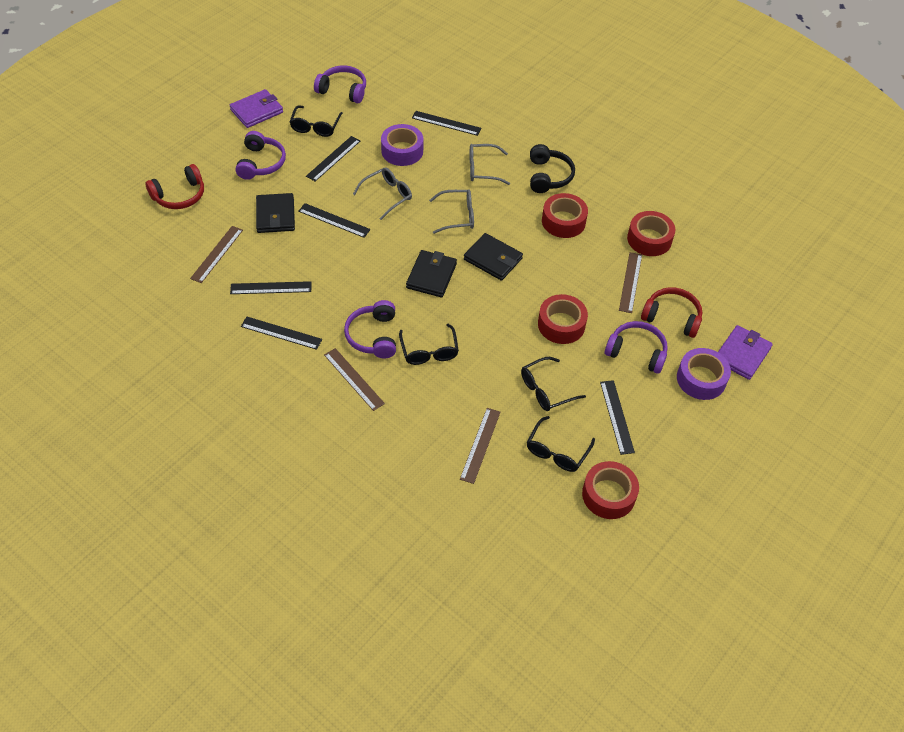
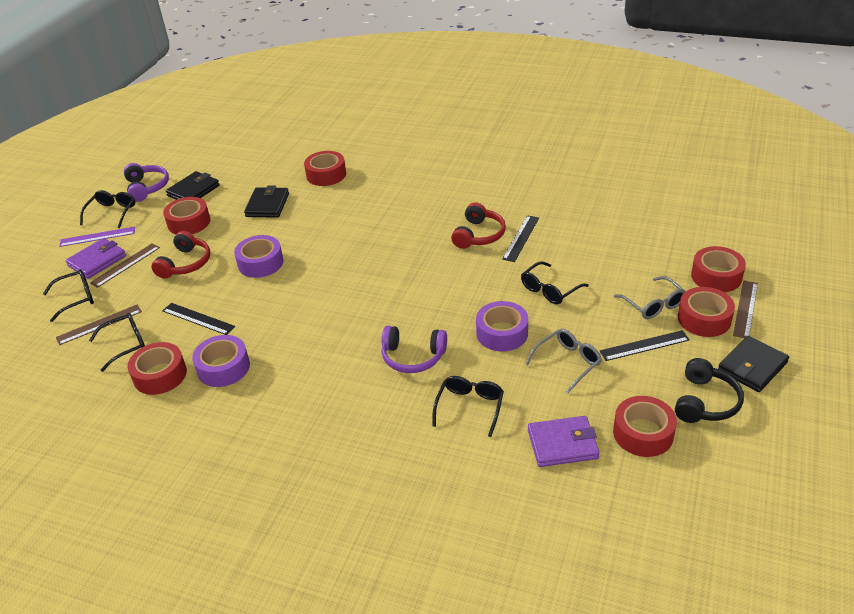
black glasses: 4 -> 5
black ruler: 6 -> 3
brown ruler: 4 -> 3
grey glasses: 3 -> 2
purple headphones: 4 -> 2
purple ruler: 0 -> 1
purple tape: 2 -> 3
red tape: 4 -> 6

